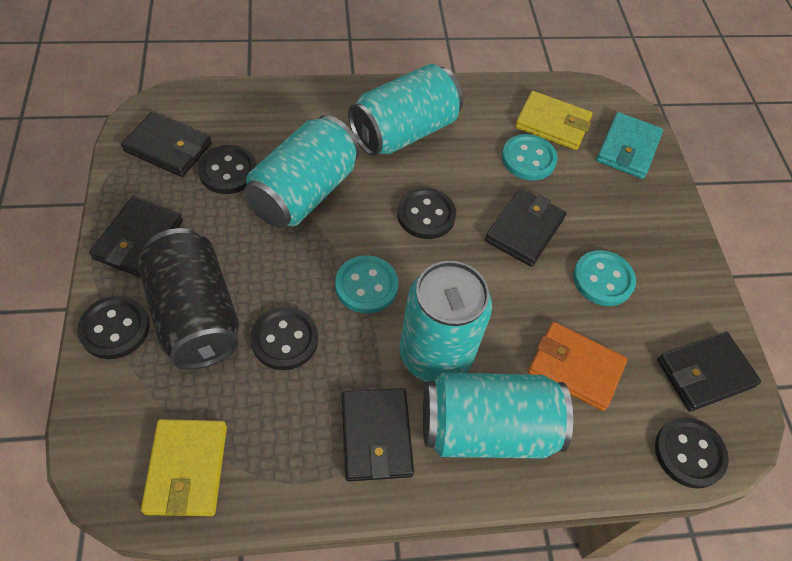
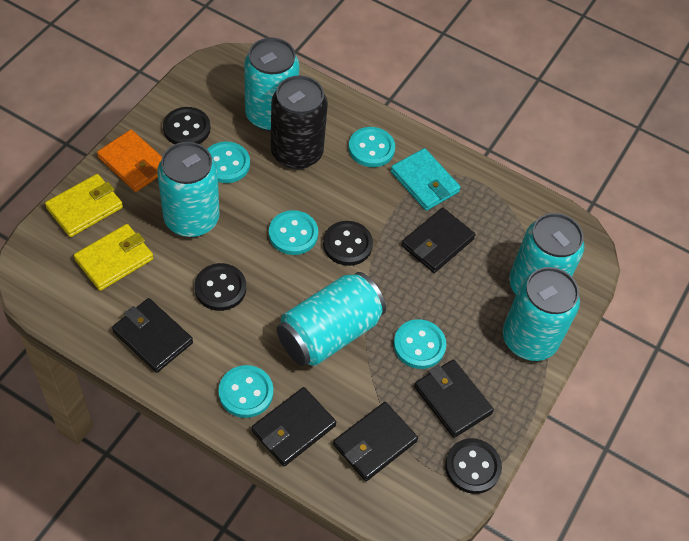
black button: 5 -> 4
turquoise button: 3 -> 5
turquoise can: 4 -> 5

